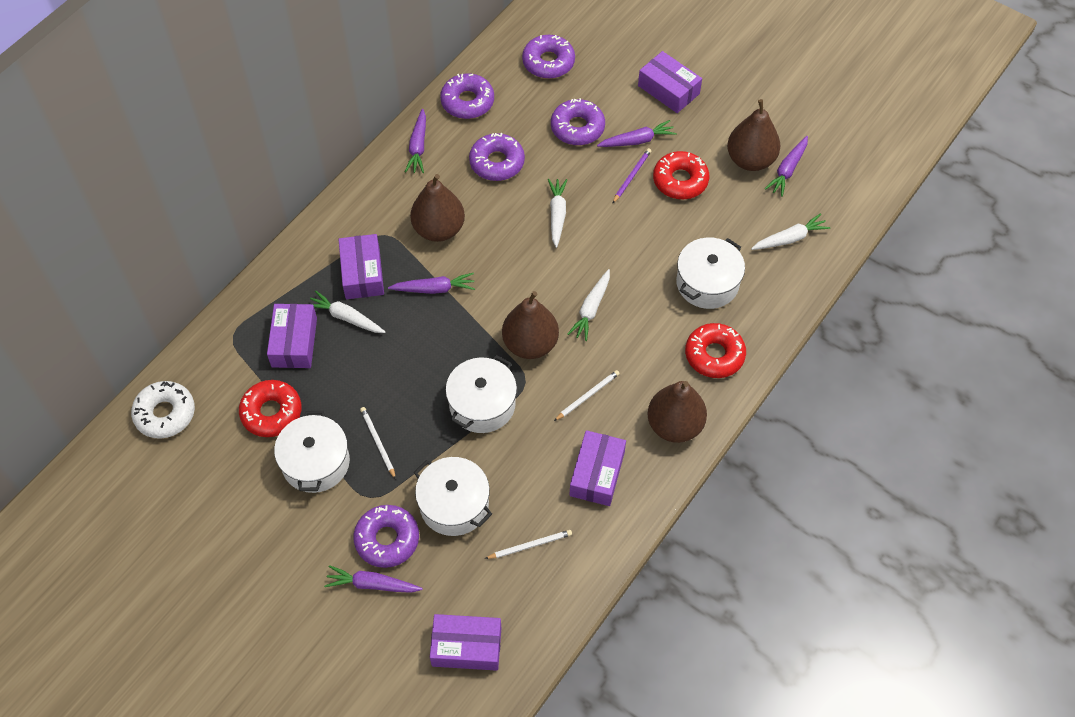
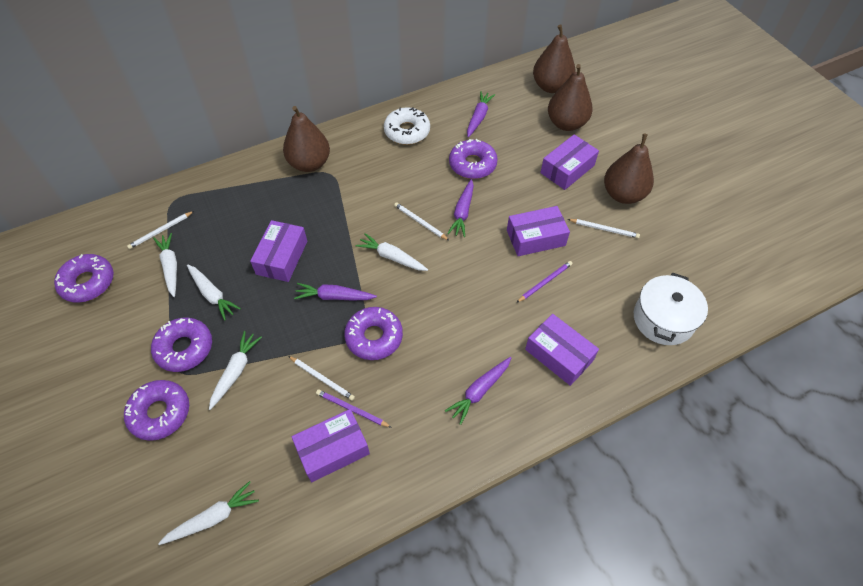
purple carrot: 5 -> 4
purple pencil: 1 -> 2
red donut: 3 -> 0
white carrot: 4 -> 5
white pencil: 3 -> 4
white pot: 4 -> 1

